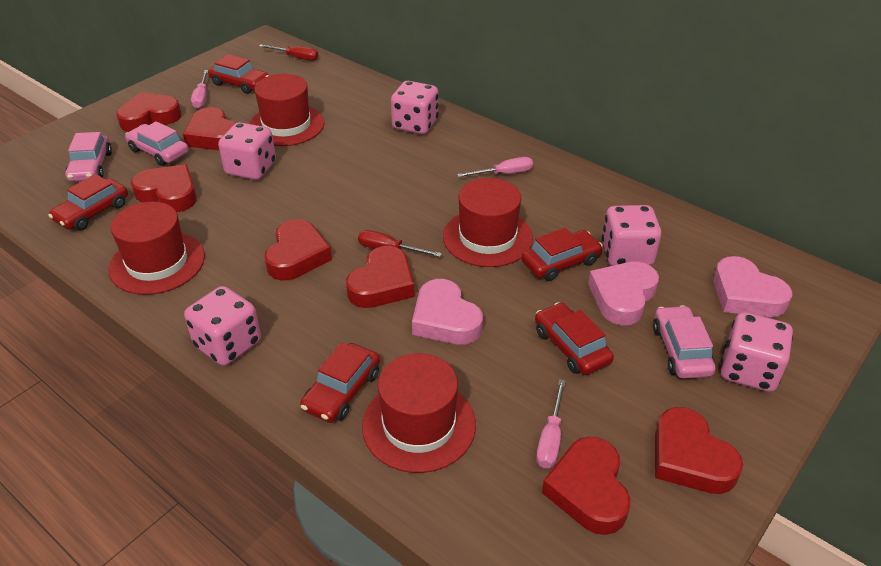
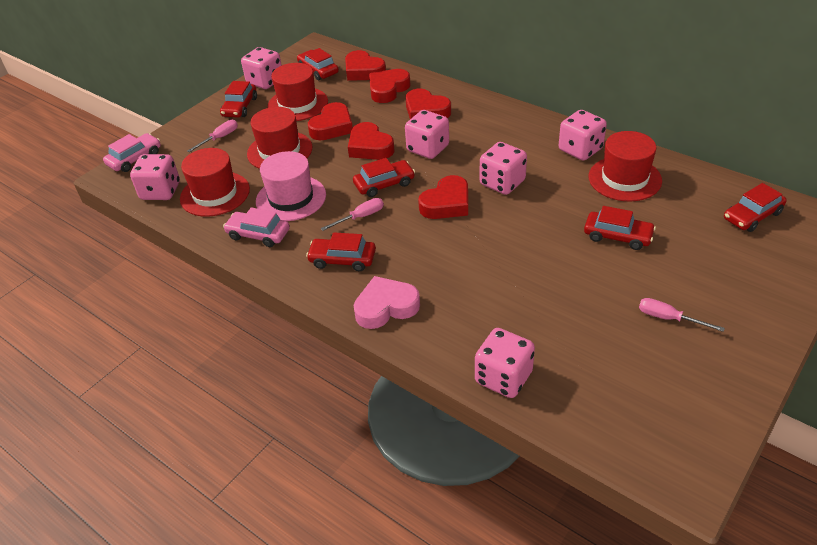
pink car: 3 -> 2
pink dice: 5 -> 6
pink hat: 0 -> 1
pink heart: 3 -> 1
red car: 5 -> 6
red heart: 7 -> 6
red screwdriver: 2 -> 0

